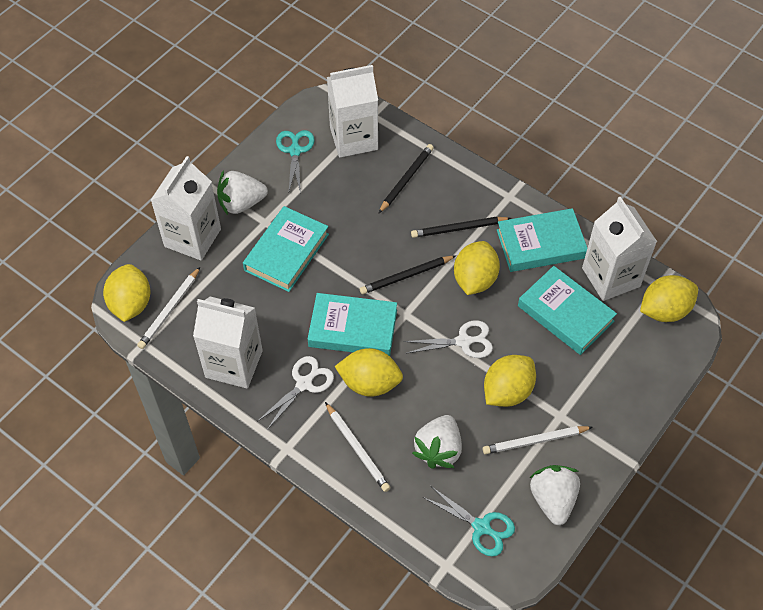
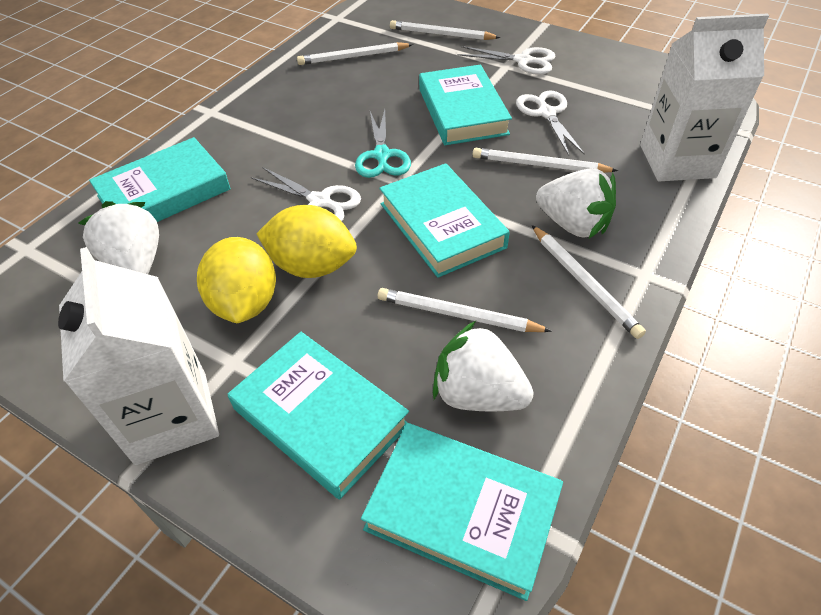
black pencil: 3 -> 0
turquoise book: 4 -> 5
turquoise scissors: 2 -> 1
white carton: 4 -> 2
white pencil: 3 -> 5
white scissors: 2 -> 3
yellow lemon: 5 -> 2

